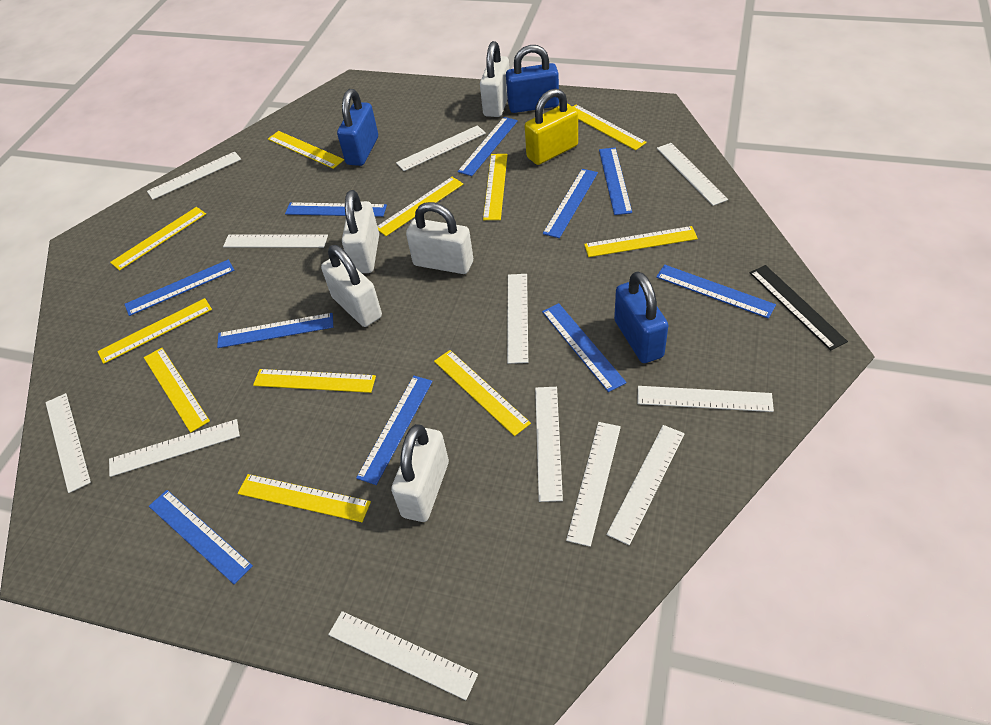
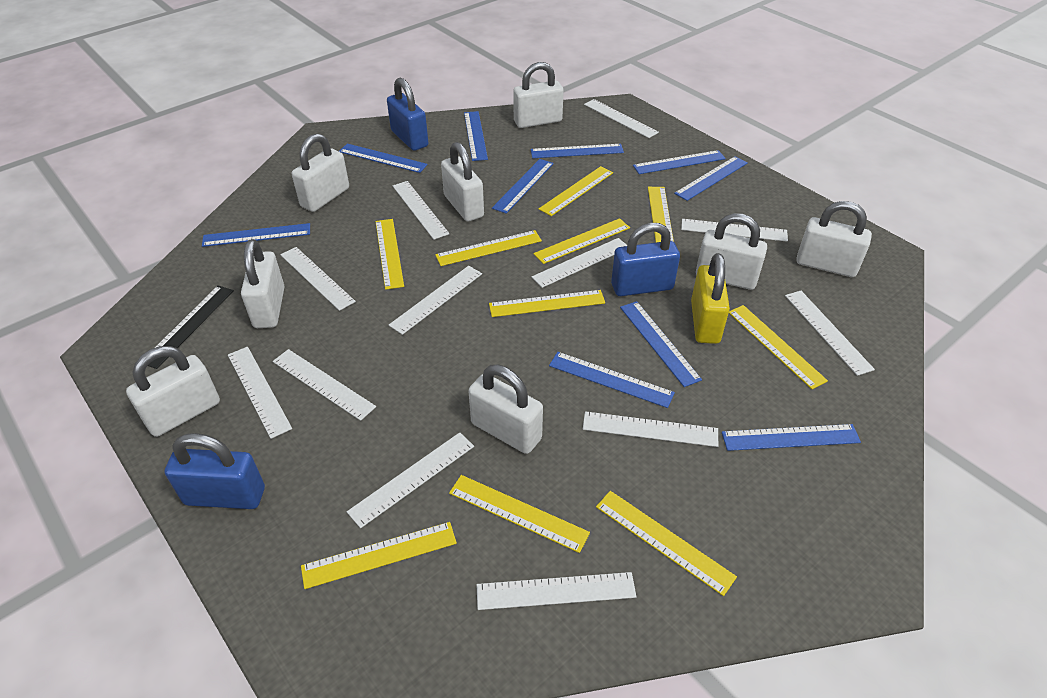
white padlock: 5 -> 8
yellow ruler: 11 -> 10

